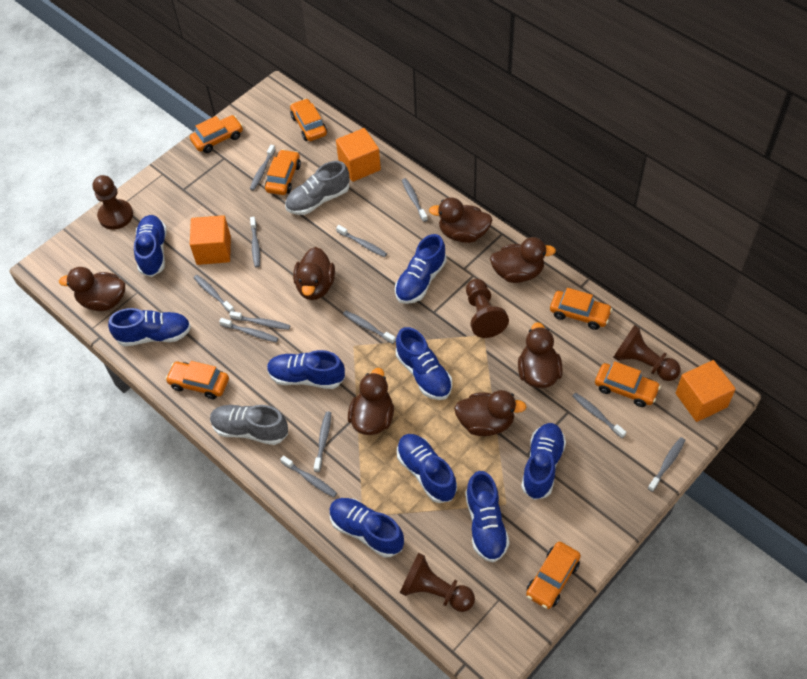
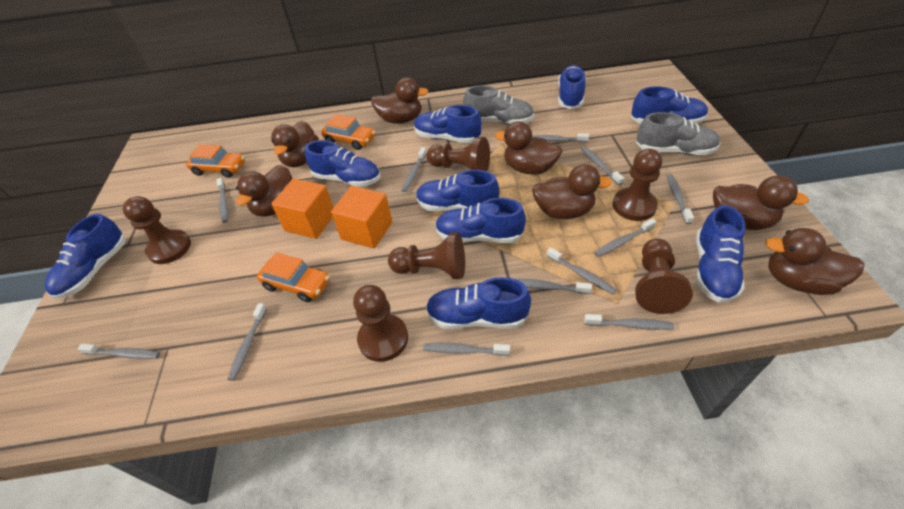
brown pawn: 4 -> 6
orange car: 7 -> 3
orange cube: 3 -> 2

